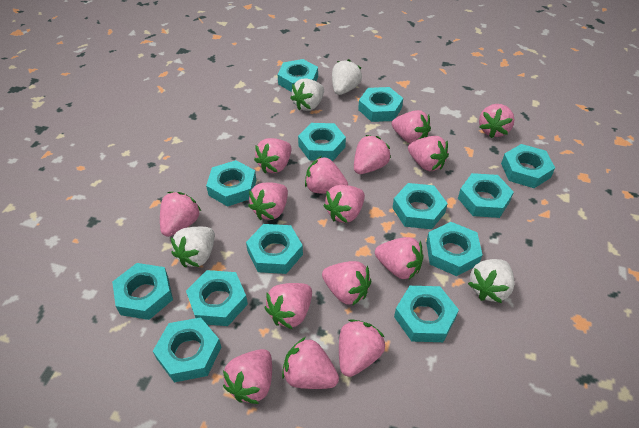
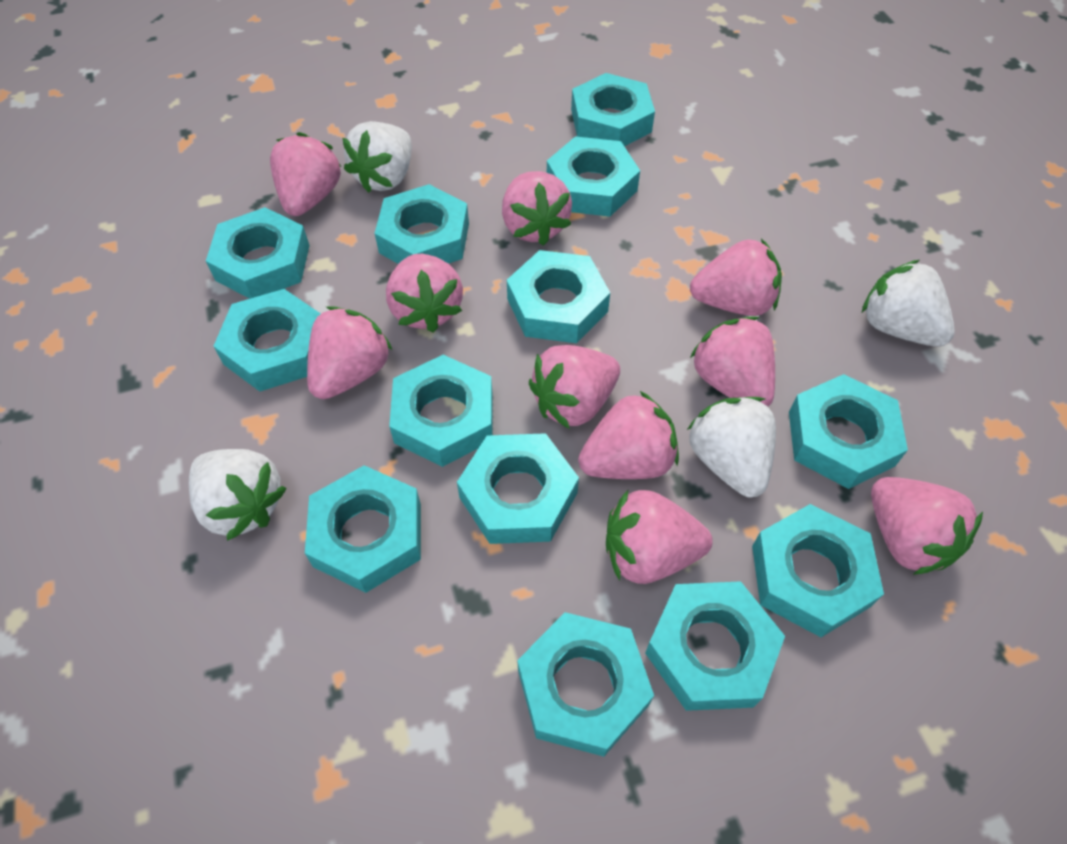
pink strawberry: 15 -> 10

